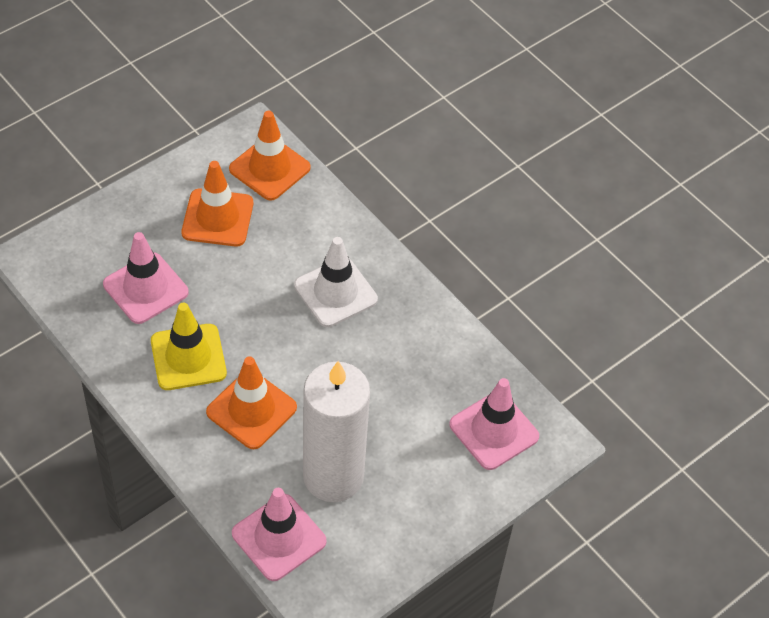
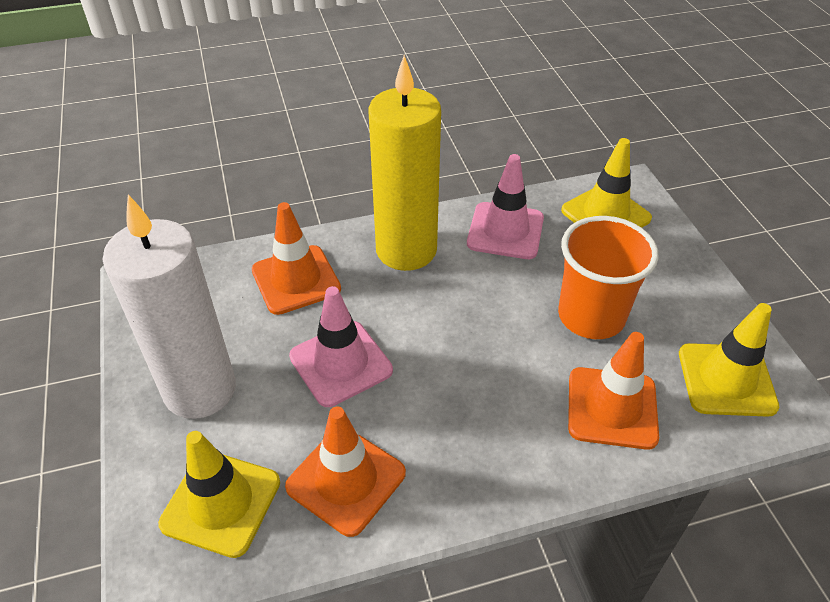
orange cup: 0 -> 1
pink traffic cone: 3 -> 2
white traffic cone: 1 -> 0
yellow candle: 0 -> 1
yellow traffic cone: 1 -> 3

